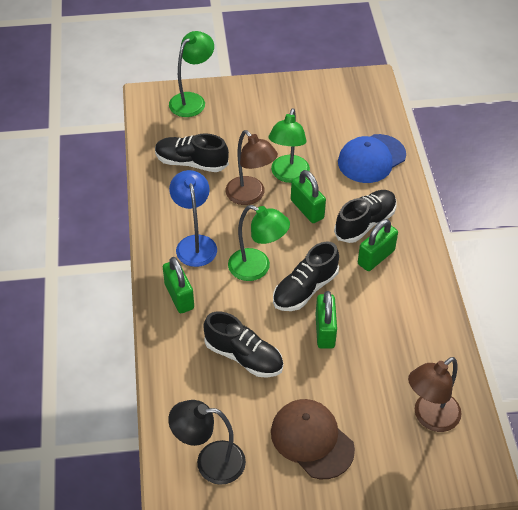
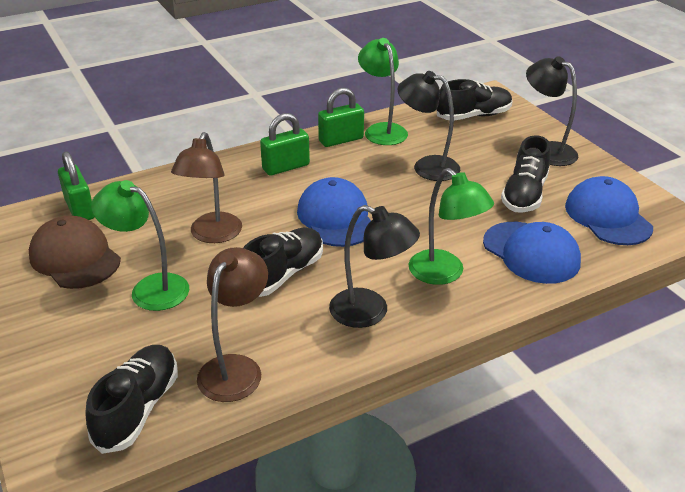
black lamp: 1 -> 3
blue cap: 1 -> 3
blue lamp: 1 -> 0
green padlock: 4 -> 3

